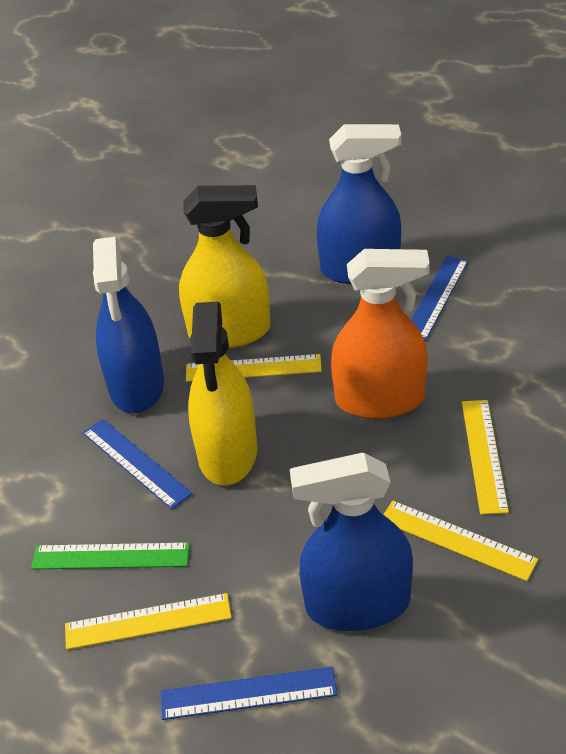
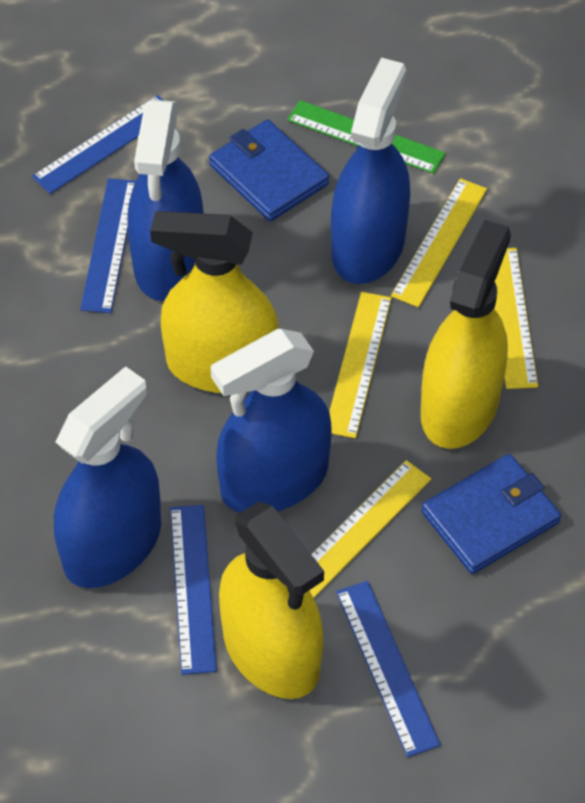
blue ruler: 3 -> 4
blue spray bottle: 3 -> 4
blue wallet: 0 -> 2
orange spray bottle: 1 -> 0
yellow spray bottle: 2 -> 3

